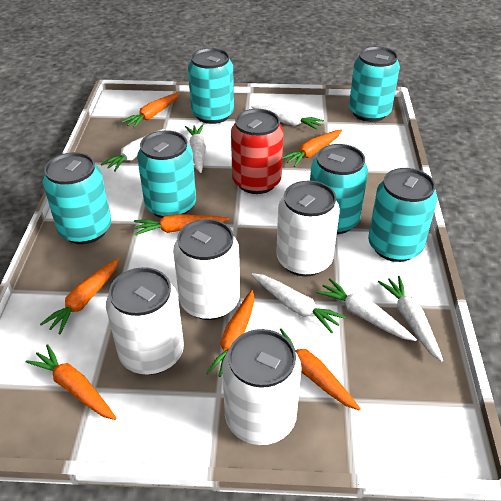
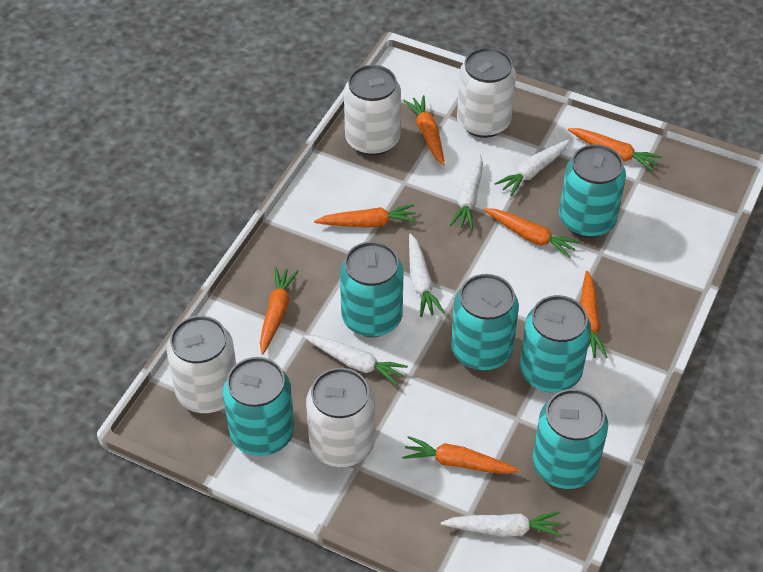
red can: 1 -> 0
white carrot: 6 -> 5

